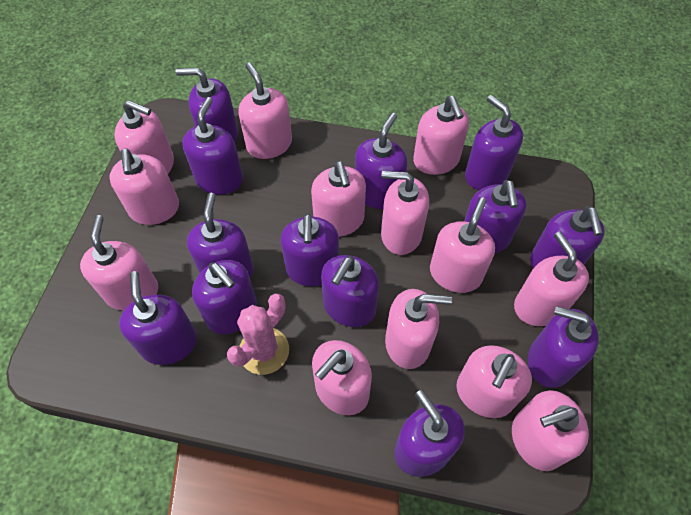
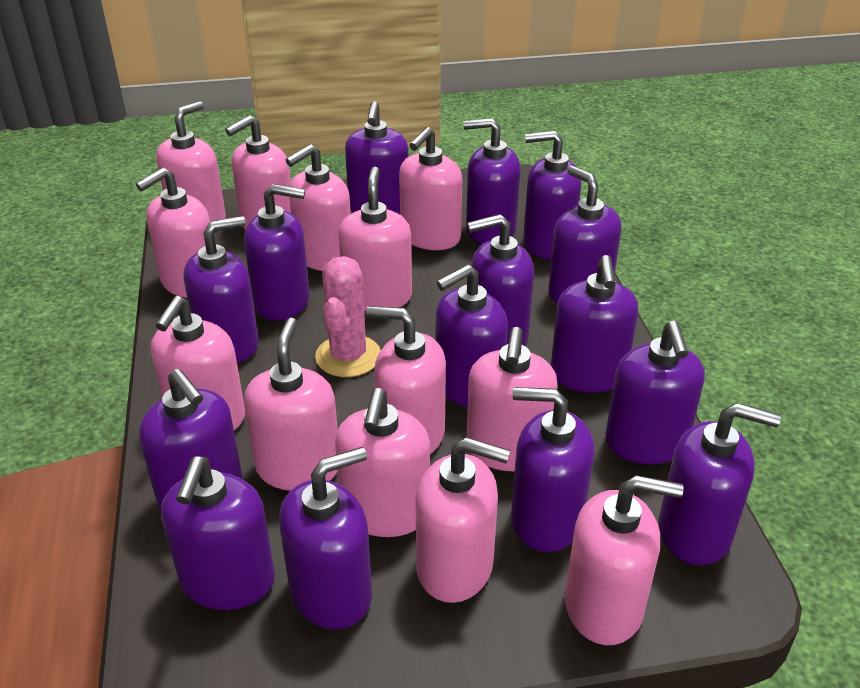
purple soap dispenser: 13 -> 15

